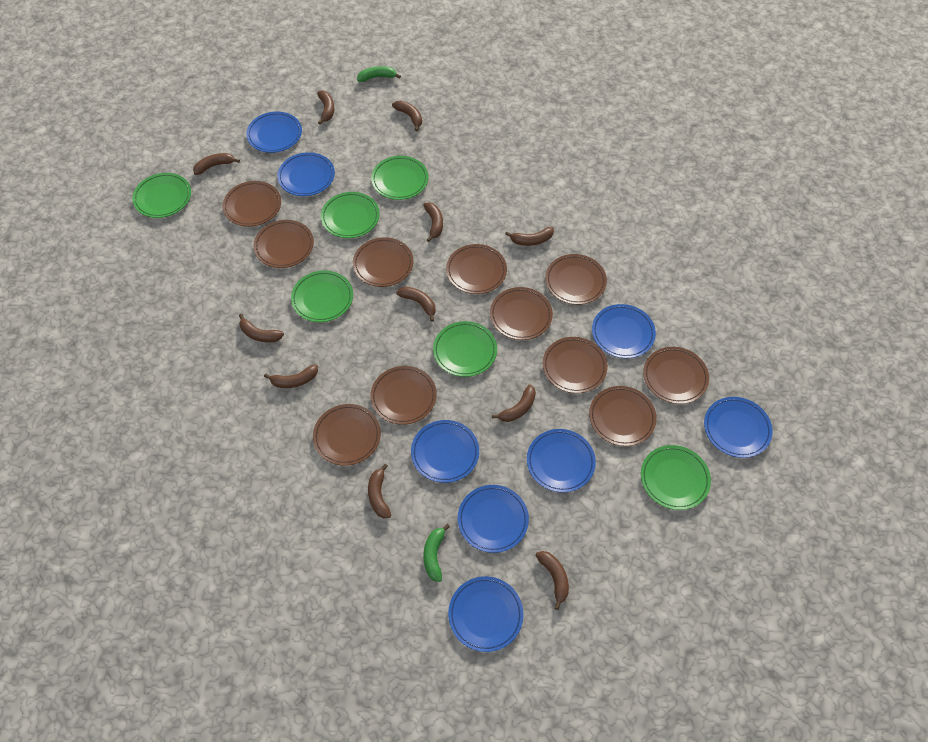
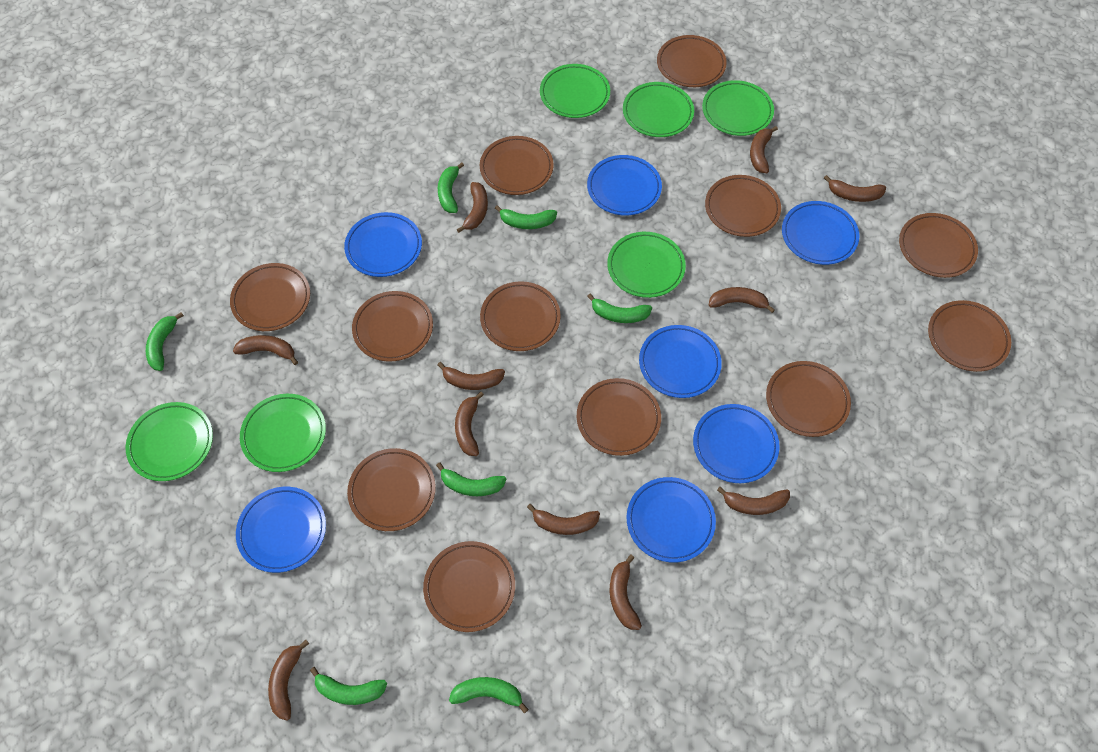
blue plate: 8 -> 7
brown plate: 11 -> 12
green banana: 2 -> 7

